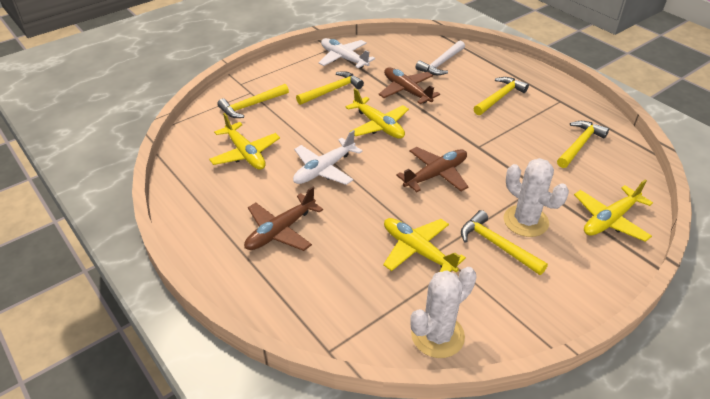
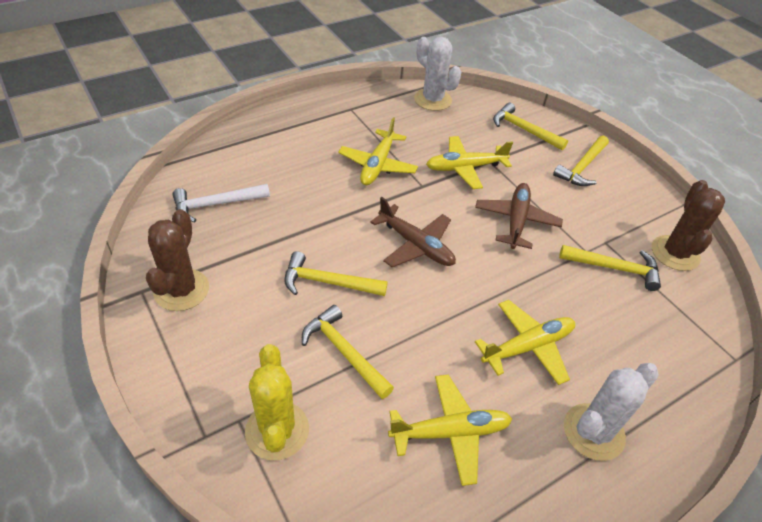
brown cactus: 0 -> 2
brown plane: 3 -> 2
white plane: 2 -> 0
yellow cactus: 0 -> 1

